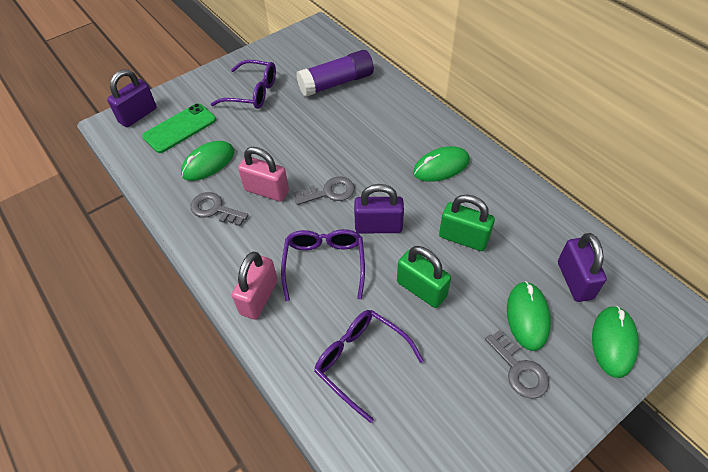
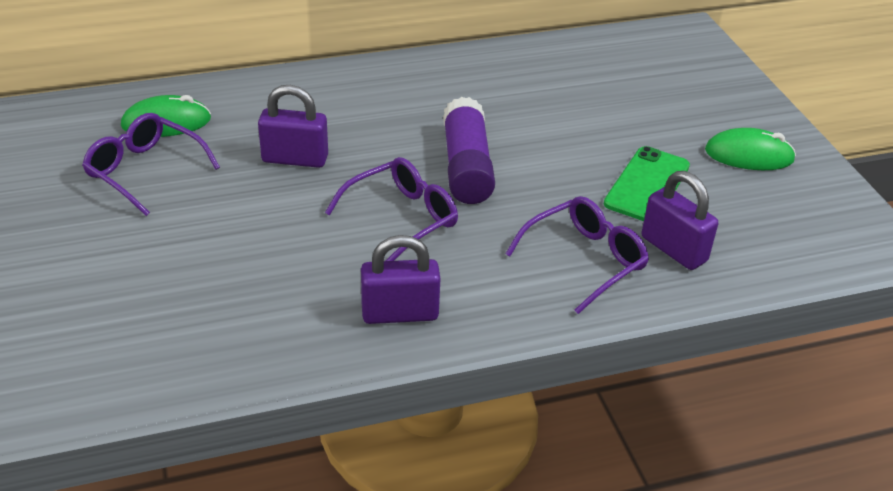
green mouse: 4 -> 2
green padlock: 2 -> 0
grey key: 3 -> 0
pink padlock: 2 -> 0

